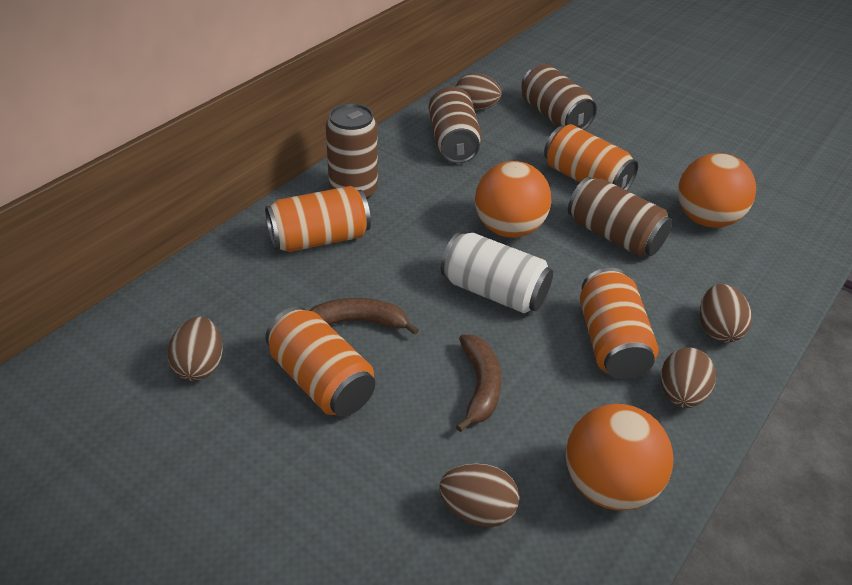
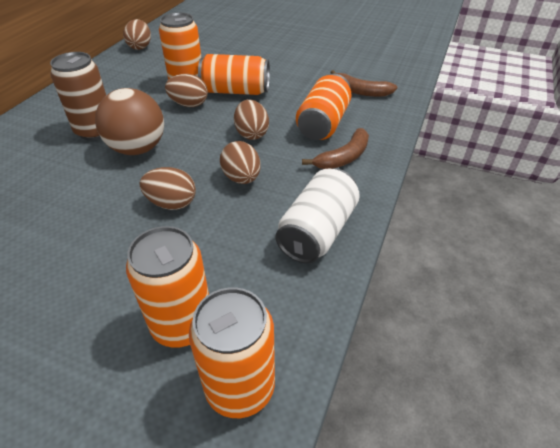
brown ball: 0 -> 1
brown can: 4 -> 1
orange ball: 3 -> 0
orange can: 4 -> 5

